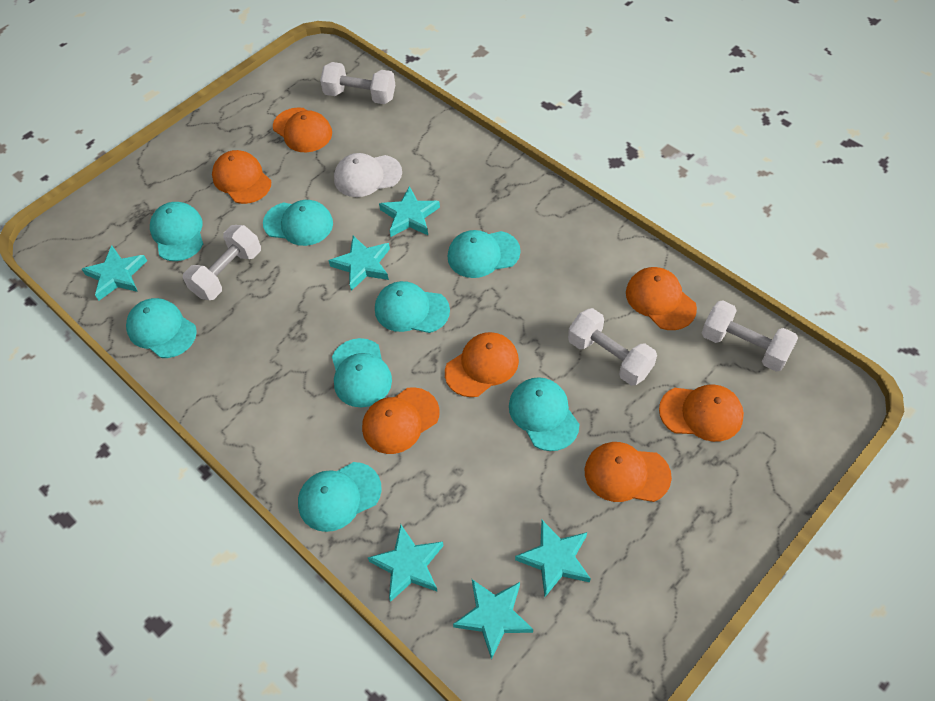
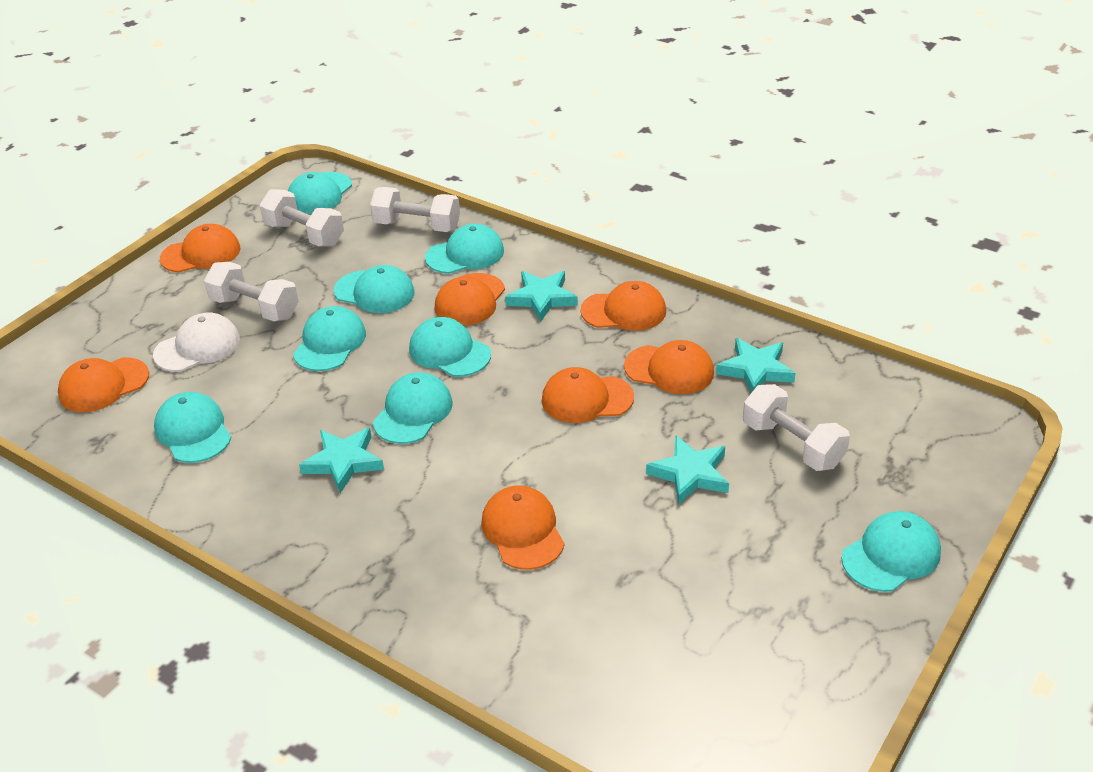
turquoise star: 6 -> 4

